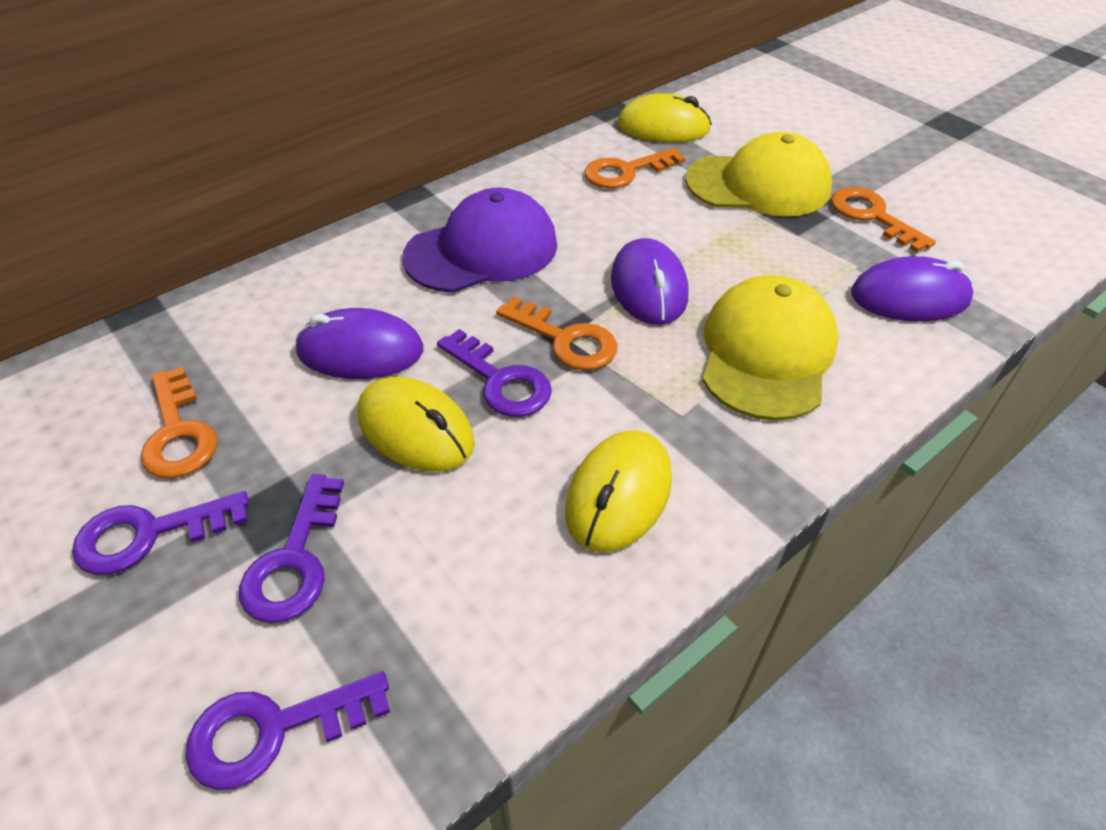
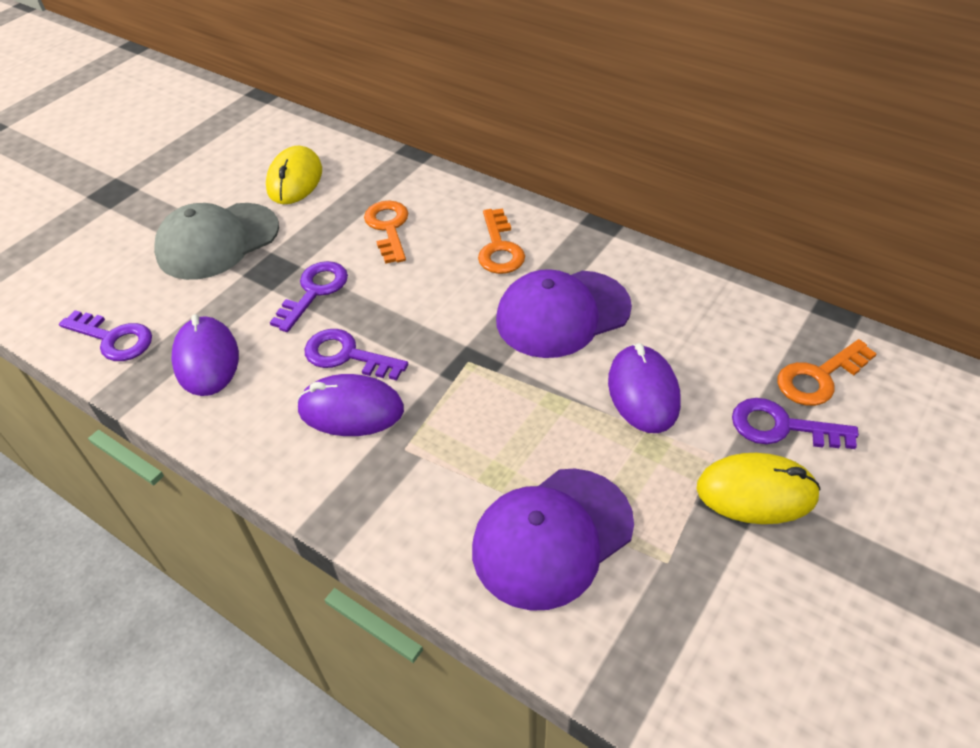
grey cap: 0 -> 1
orange key: 4 -> 3
purple cap: 1 -> 2
yellow cap: 2 -> 0
yellow mouse: 3 -> 2

